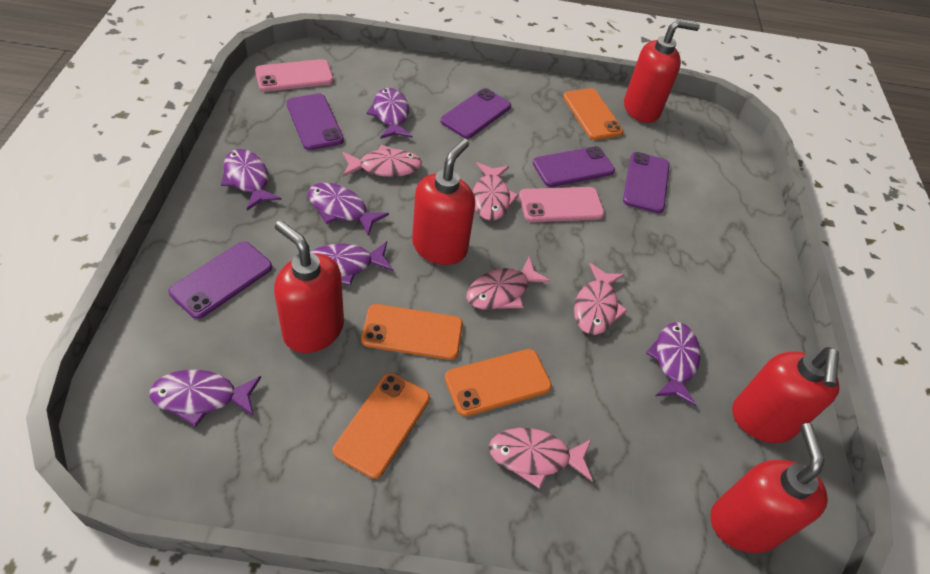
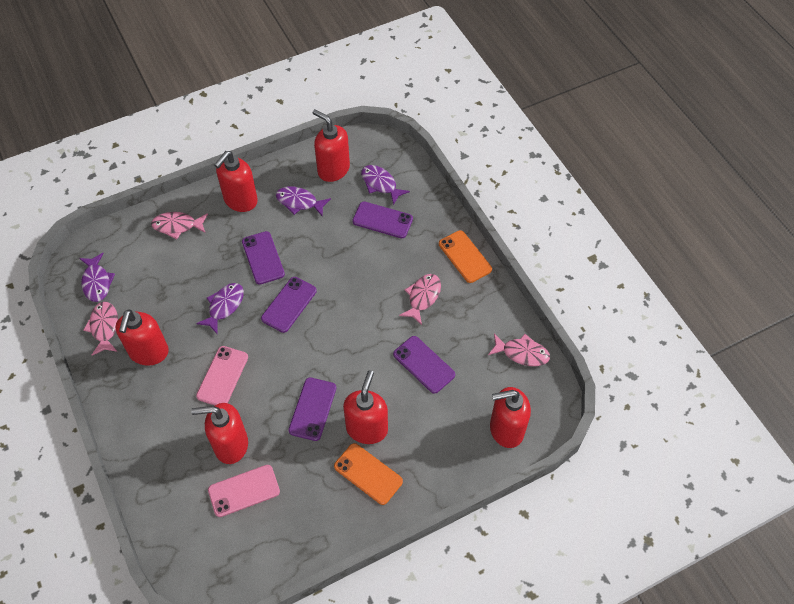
orange phone: 4 -> 2
pink fish: 5 -> 4
purple fish: 6 -> 4
red soap dispenser: 5 -> 6

